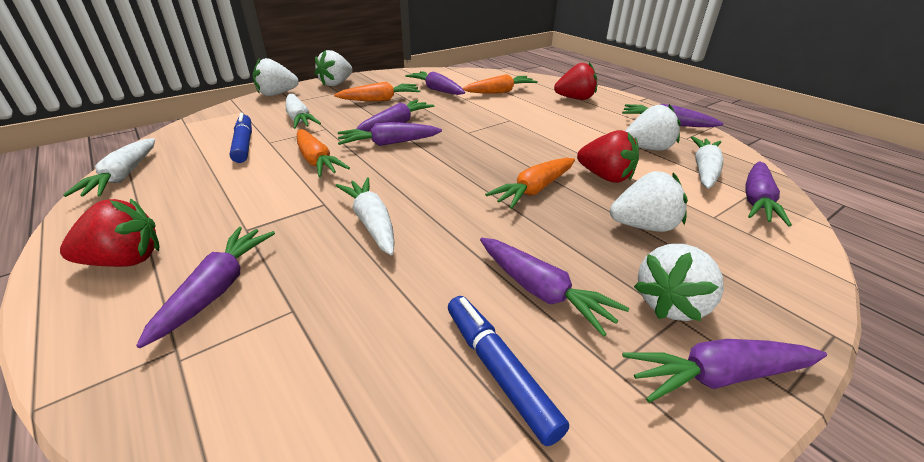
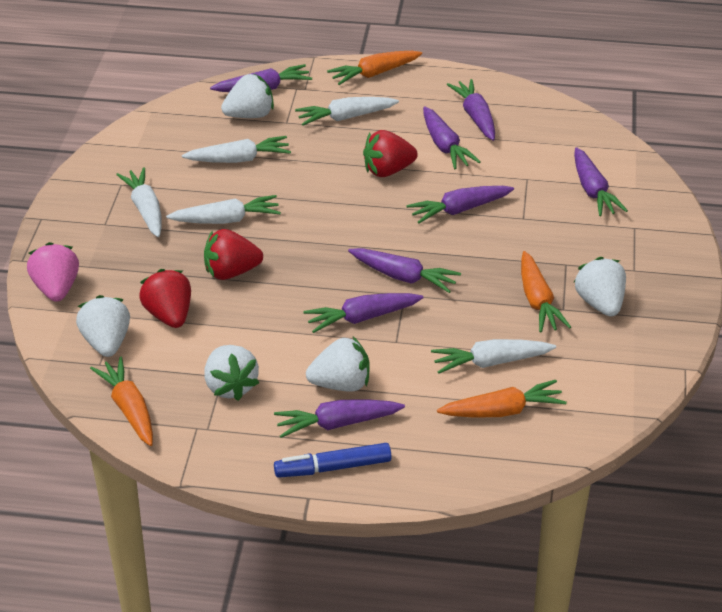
blue marker: 2 -> 1
pink strawberry: 0 -> 1
white carrot: 4 -> 5

